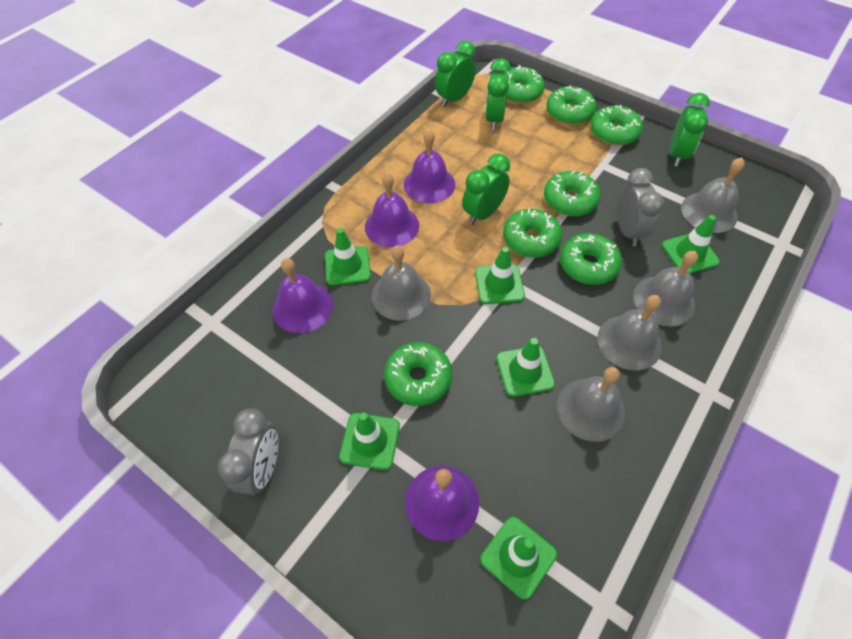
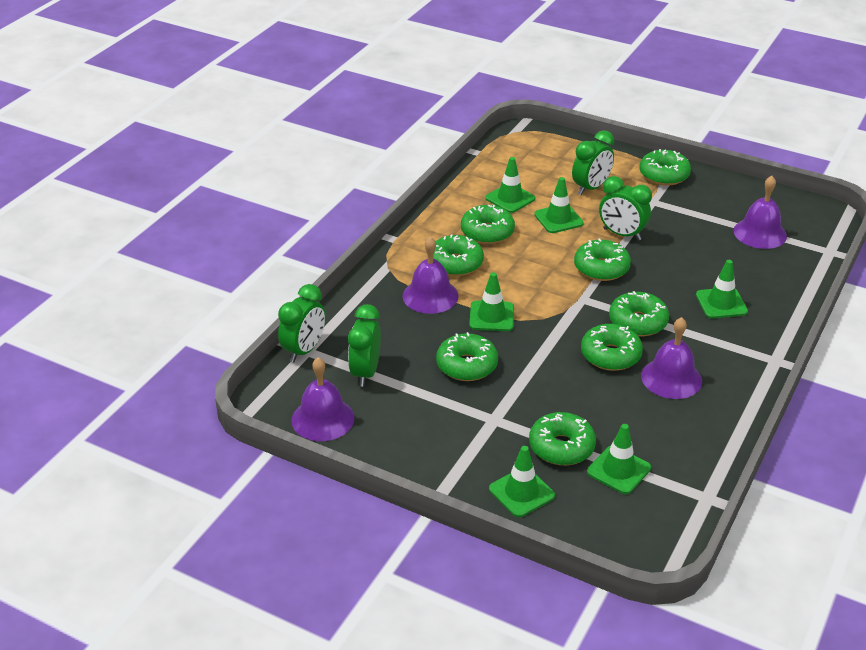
green donut: 7 -> 8
grey bell: 5 -> 0
grey clock: 2 -> 0

